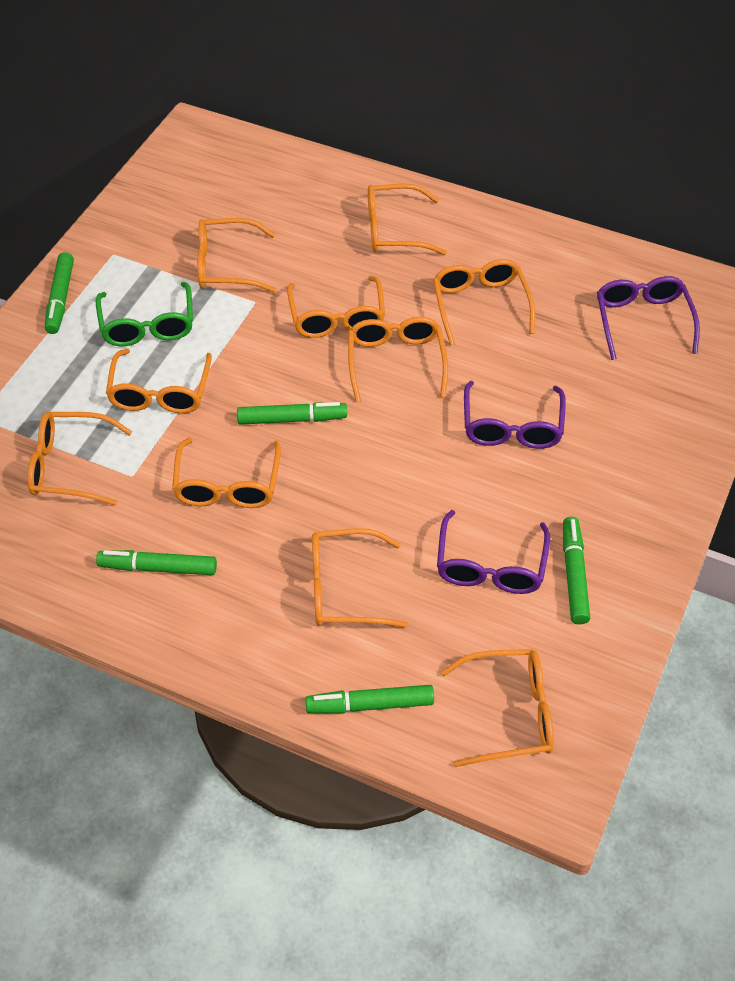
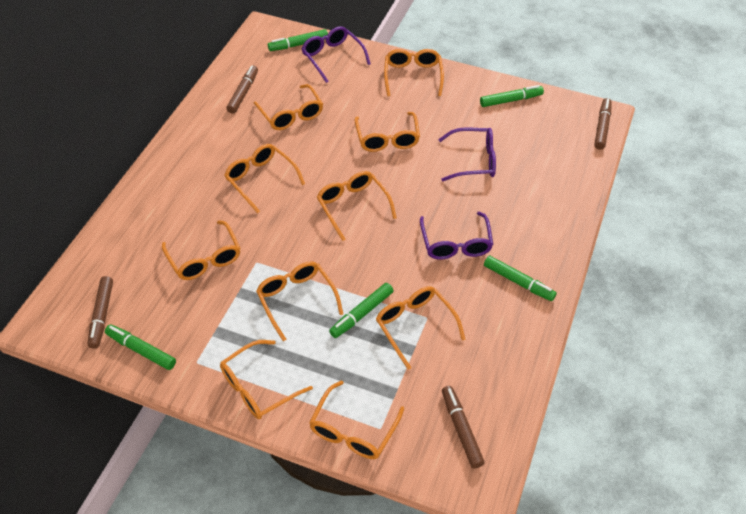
brown marker: 0 -> 4
green glasses: 1 -> 0

